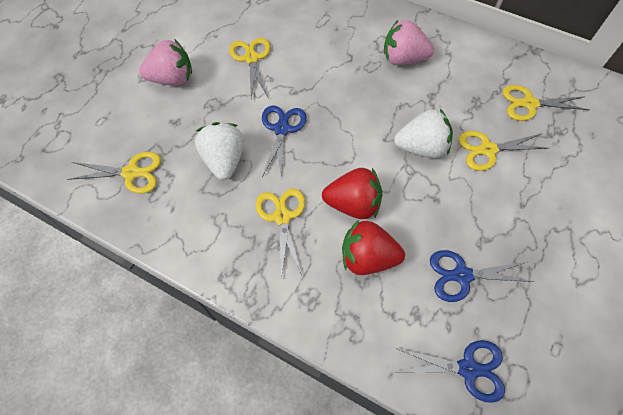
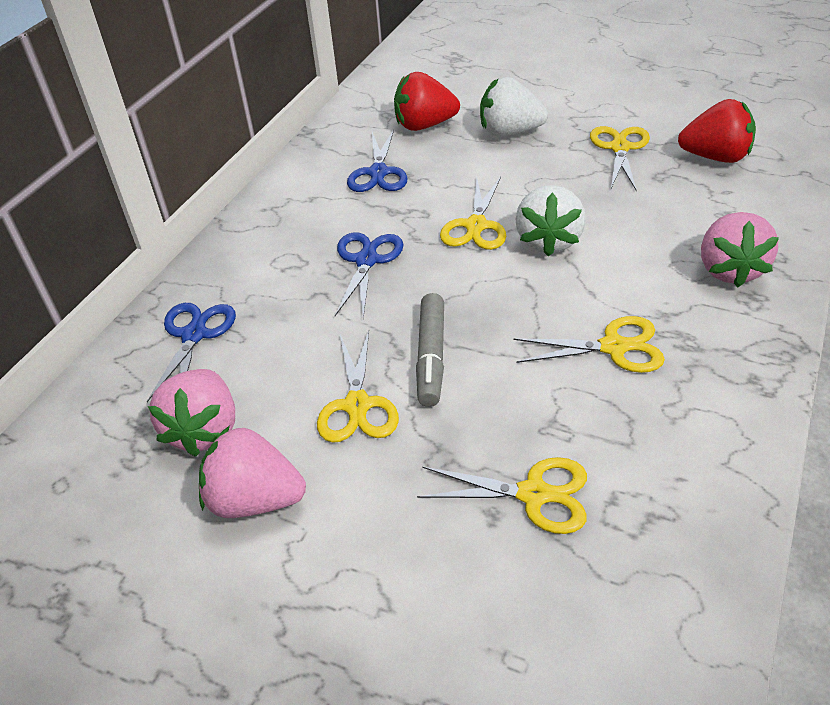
grey marker: 0 -> 1
pink strawberry: 2 -> 3

